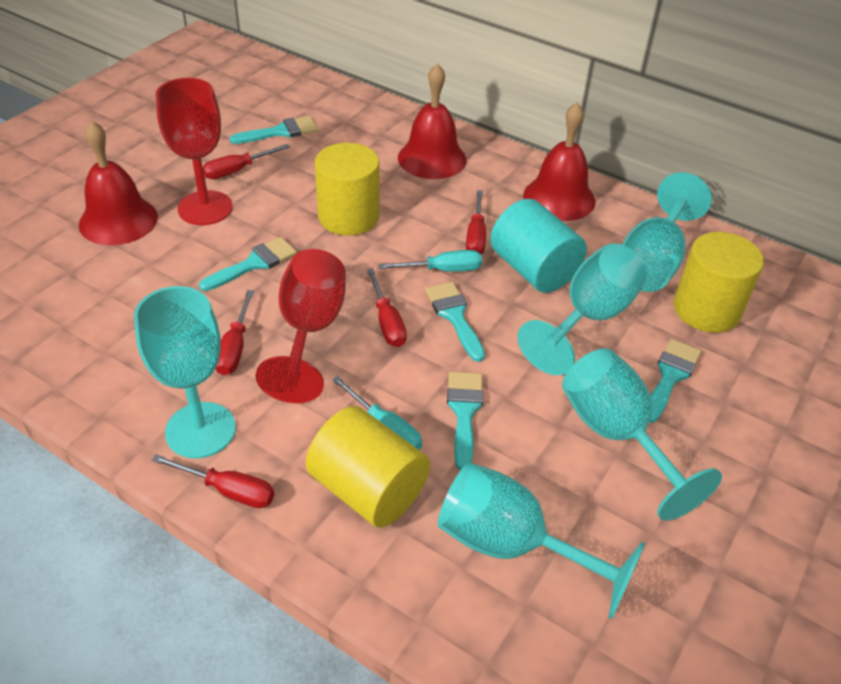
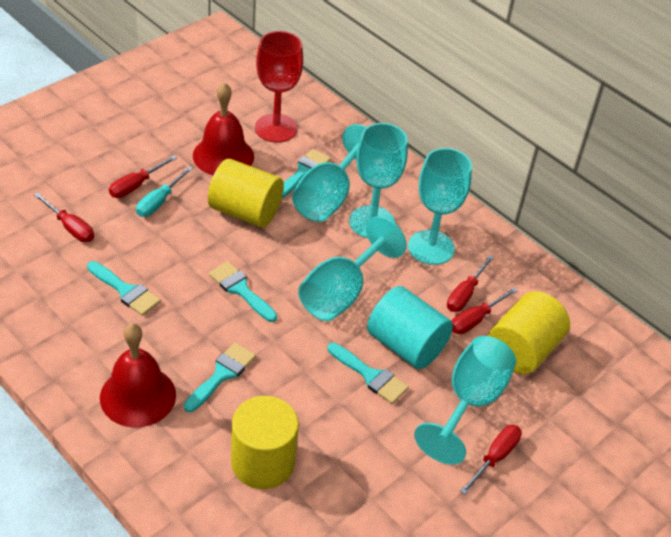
red bell: 3 -> 2
red goblet: 2 -> 1
turquoise screwdriver: 2 -> 1

